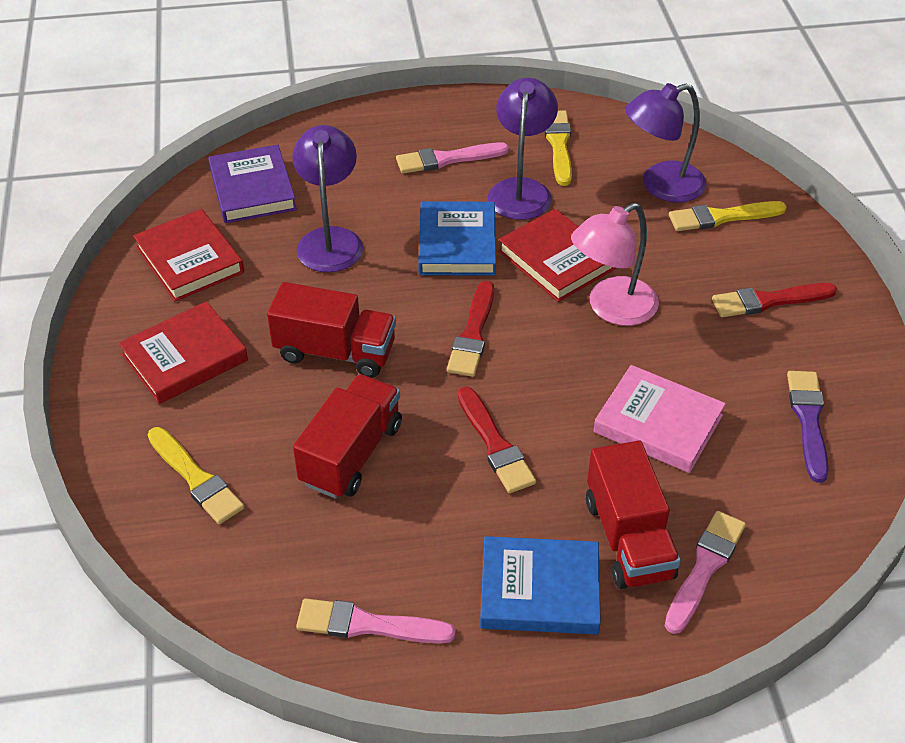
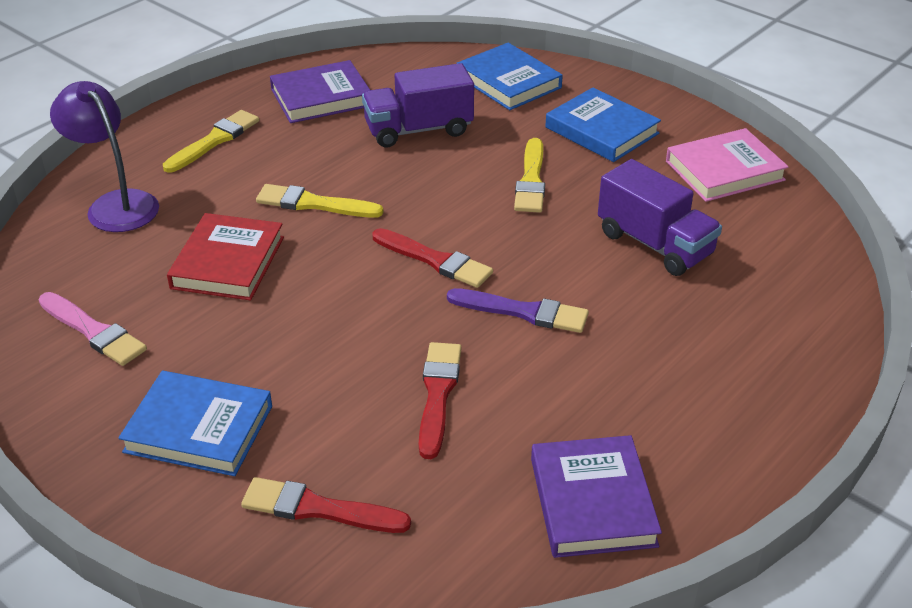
blue book: 2 -> 3
pink brush: 3 -> 1
pink lamp: 1 -> 0
purple book: 1 -> 2
purple lamp: 3 -> 1
purple truck: 0 -> 2
red book: 3 -> 1
red truck: 3 -> 0

